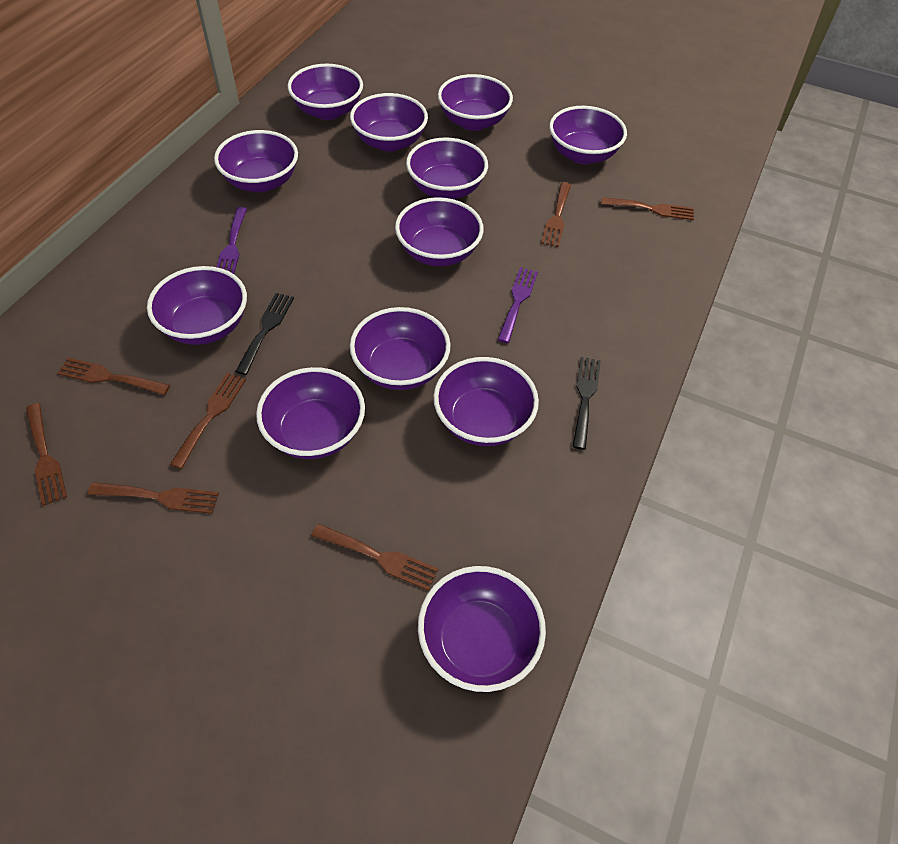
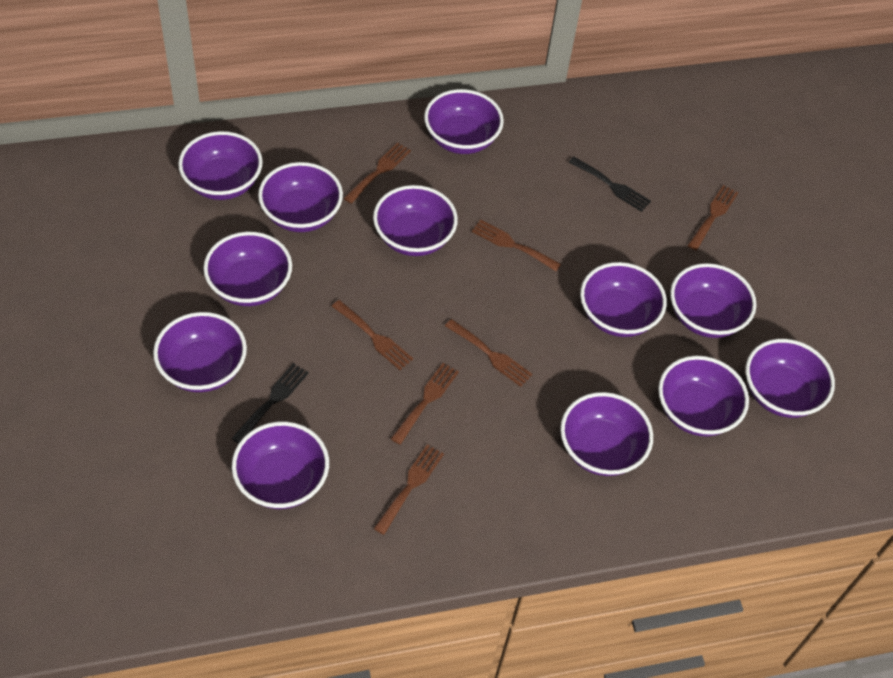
purple fork: 2 -> 0

